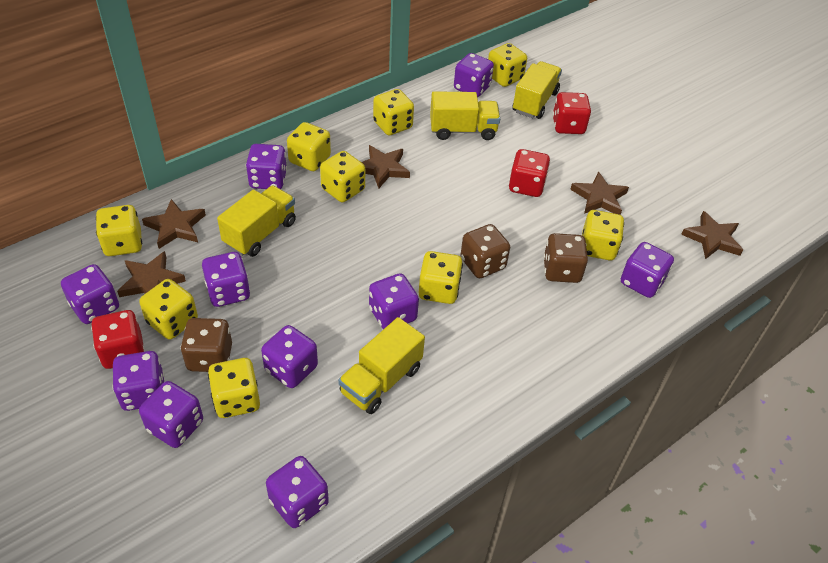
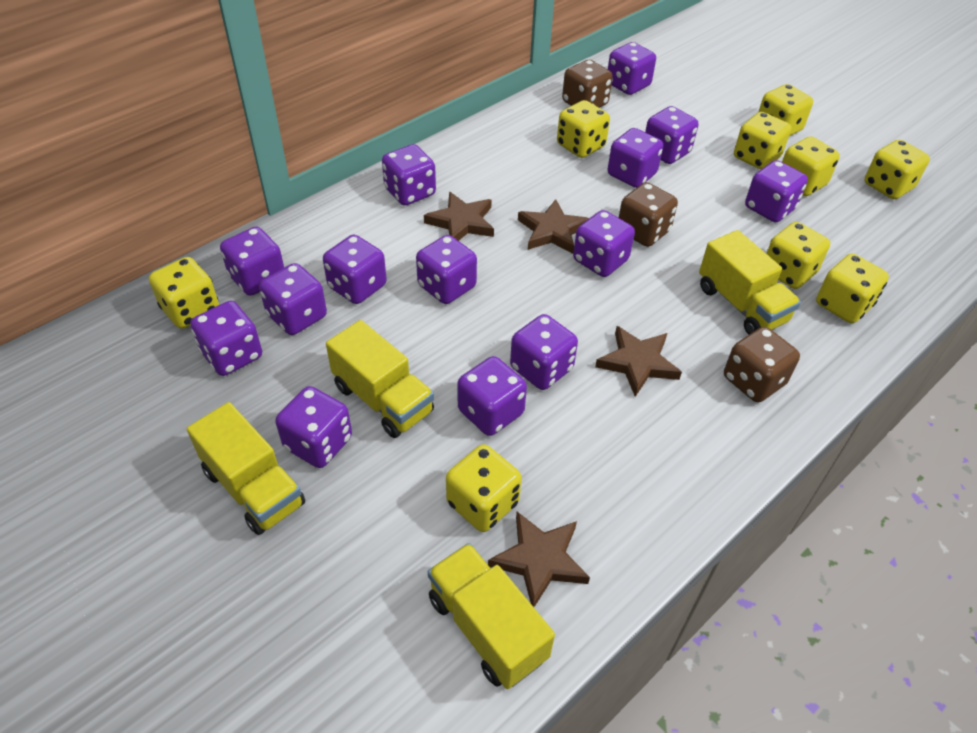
brown star: 5 -> 4
purple dice: 10 -> 14
red dice: 3 -> 0

